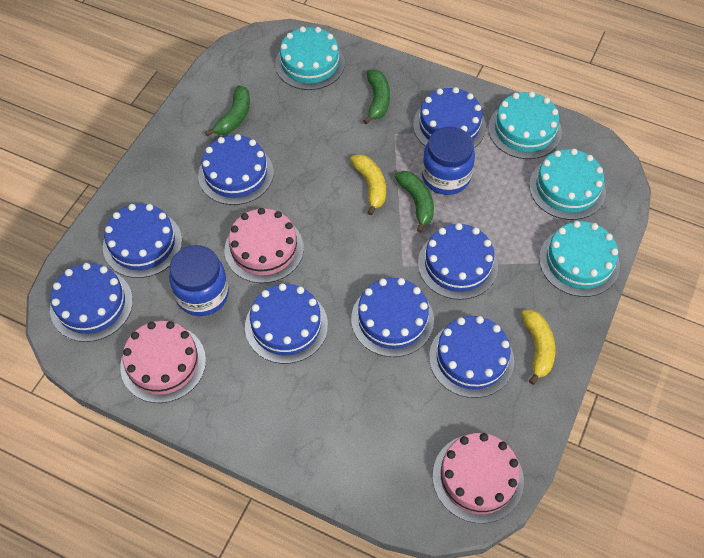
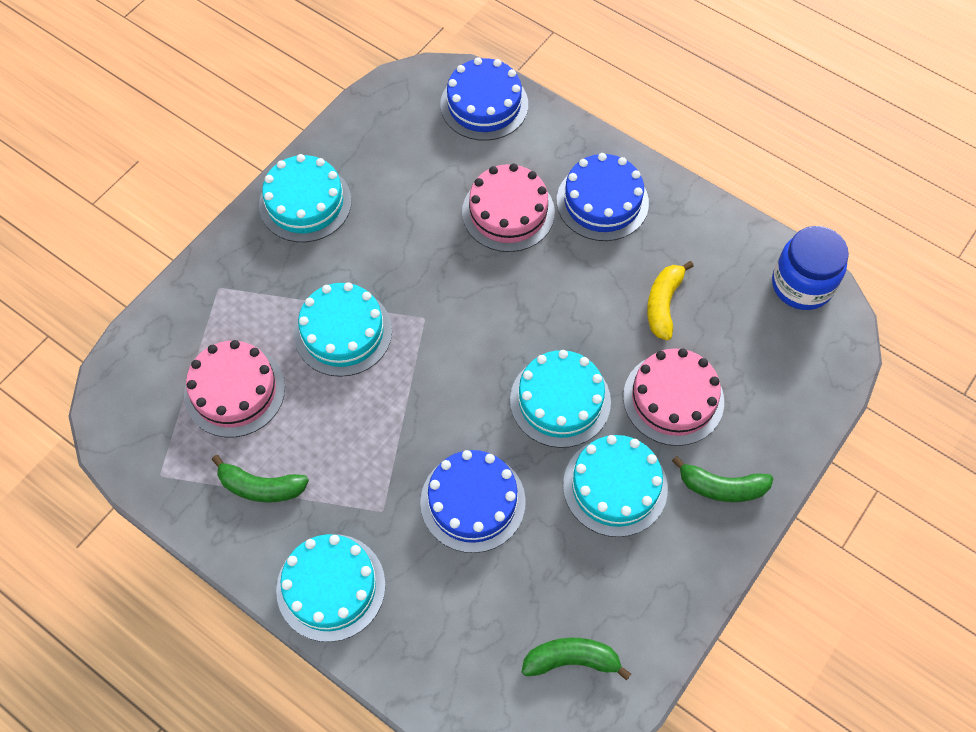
blue cake: 8 -> 3
blue jar: 2 -> 1
turquoise cake: 4 -> 5
yellow banana: 2 -> 1

